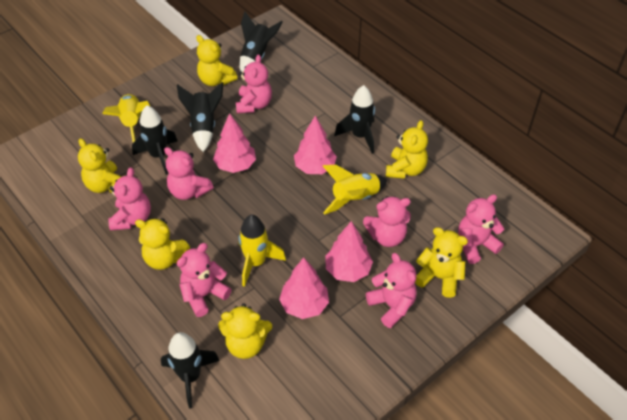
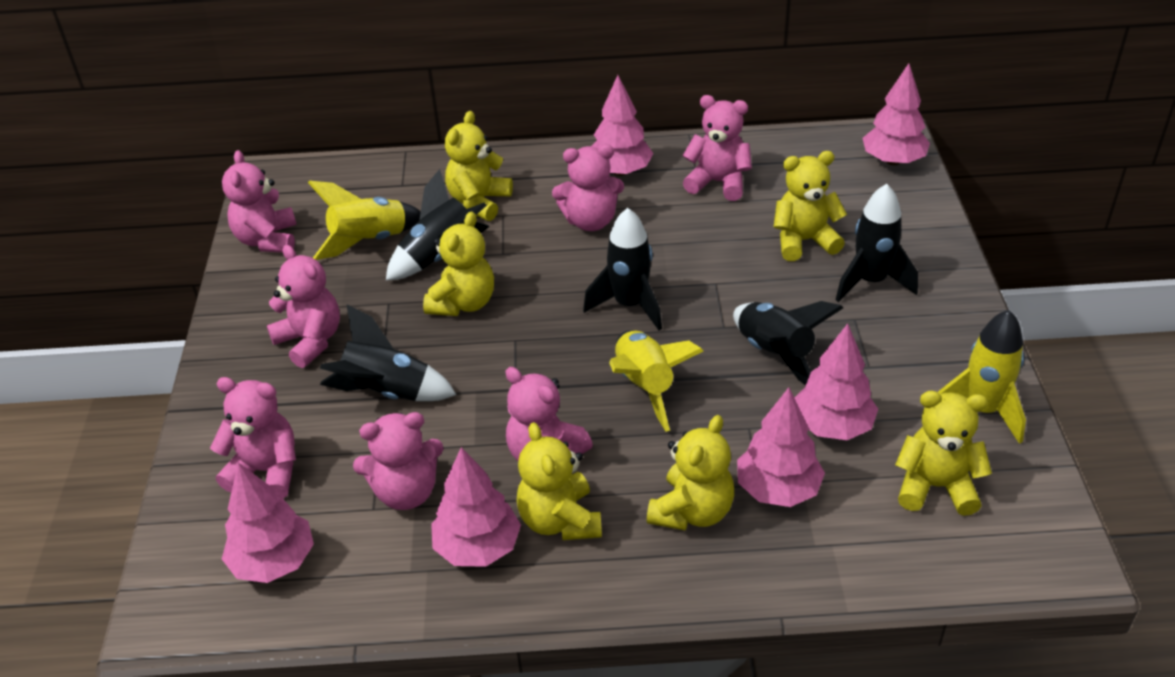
pink tree: 4 -> 6

